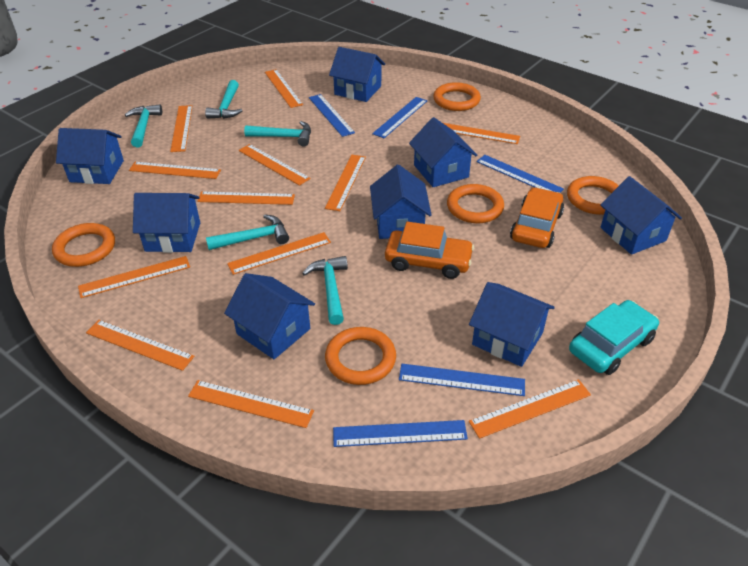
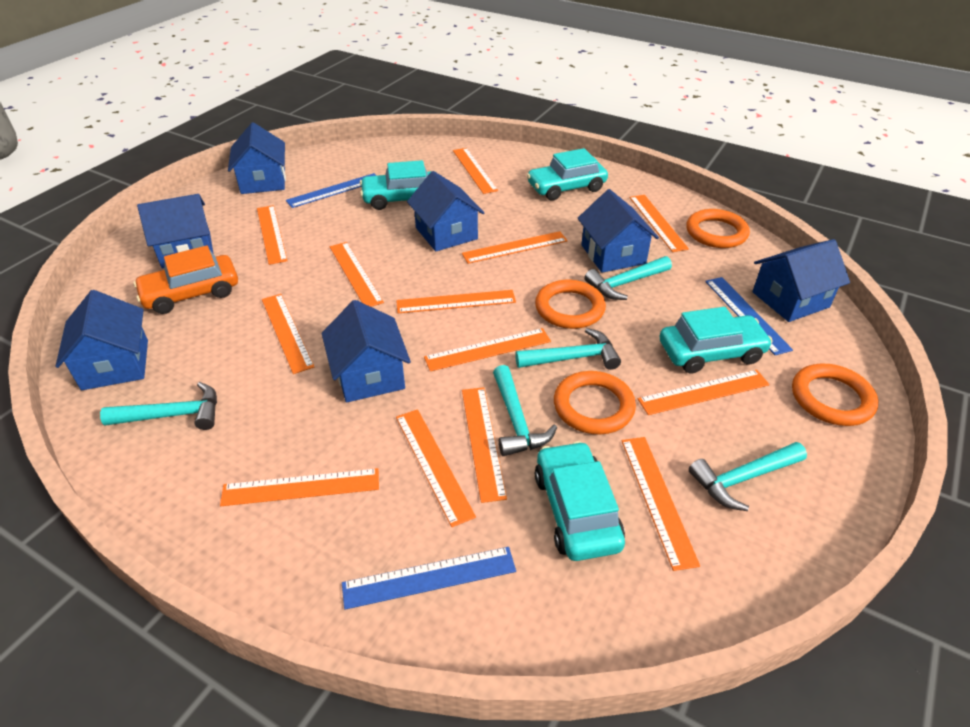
blue house: 8 -> 7
blue ruler: 5 -> 3
orange car: 2 -> 1
orange ring: 5 -> 4
orange ruler: 12 -> 13
turquoise car: 1 -> 4

